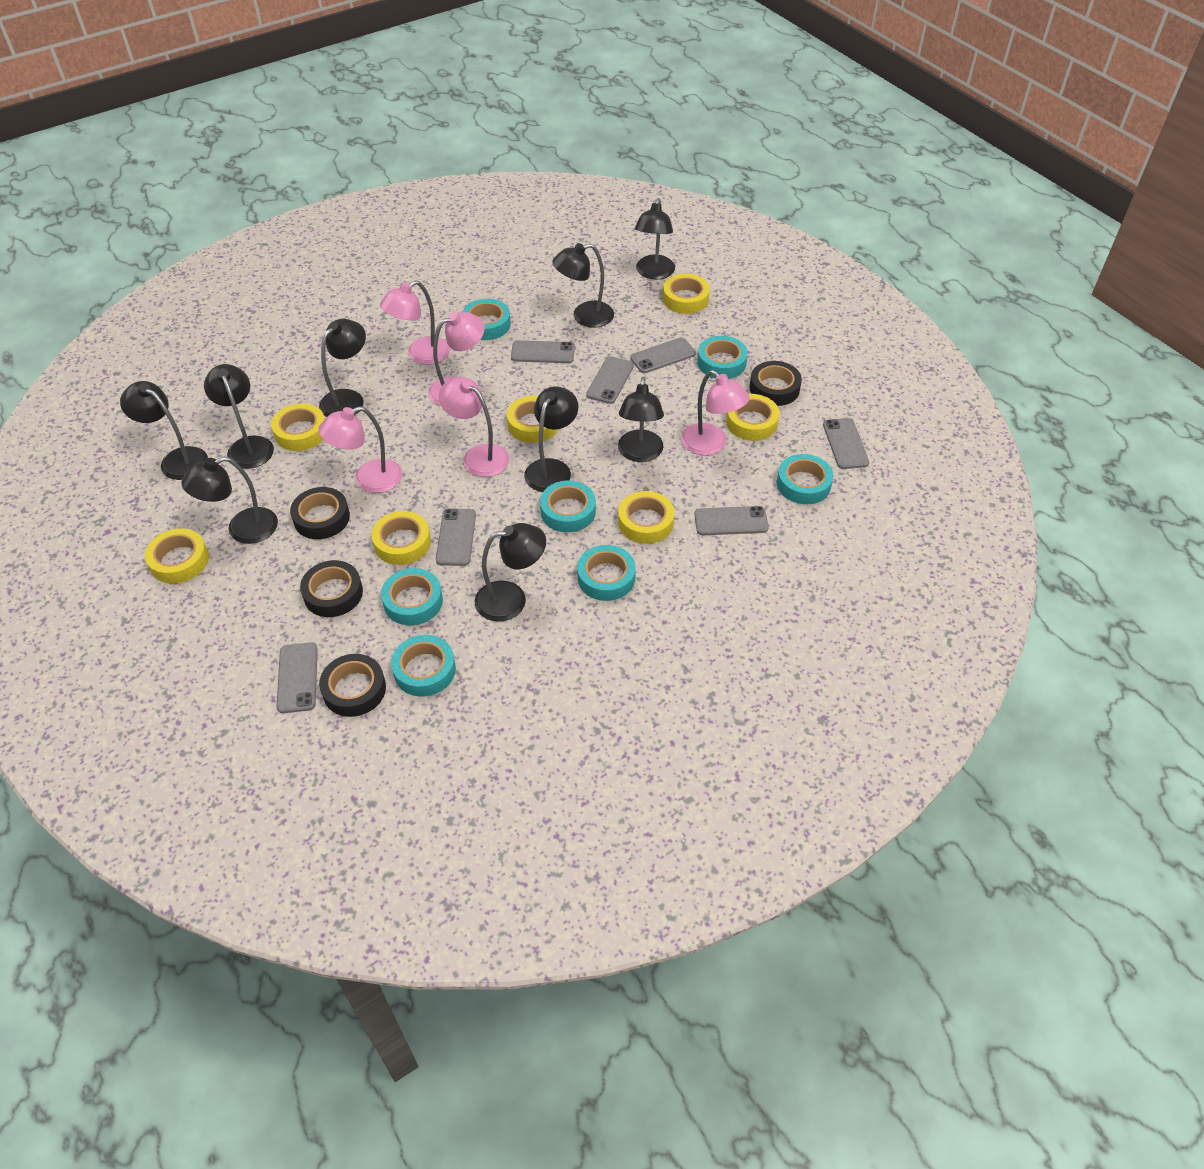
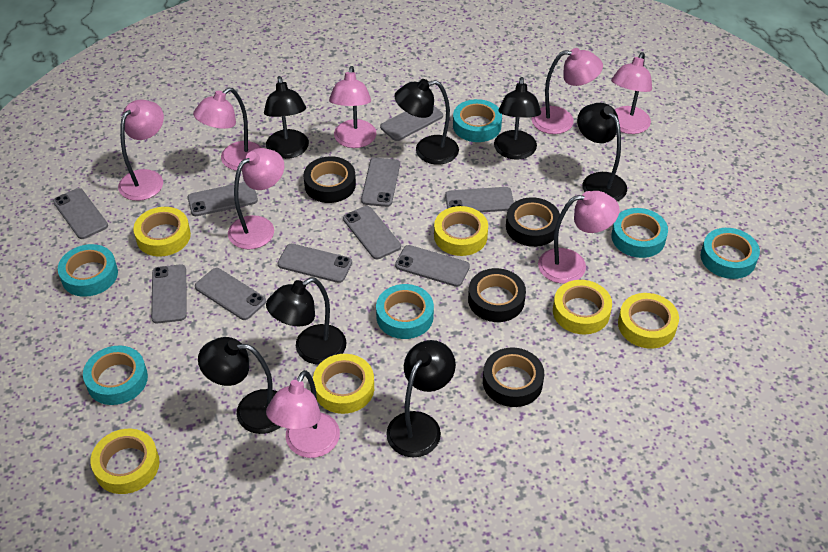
black lamp: 9 -> 7
grey phone: 7 -> 10
pink lamp: 5 -> 8
turquoise tape: 7 -> 6
yellow tape: 7 -> 6

